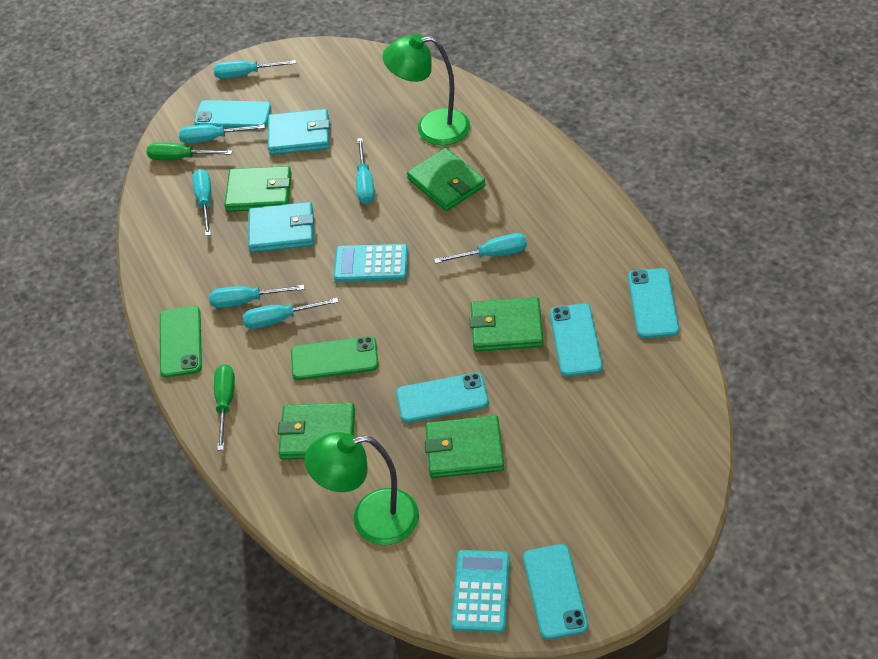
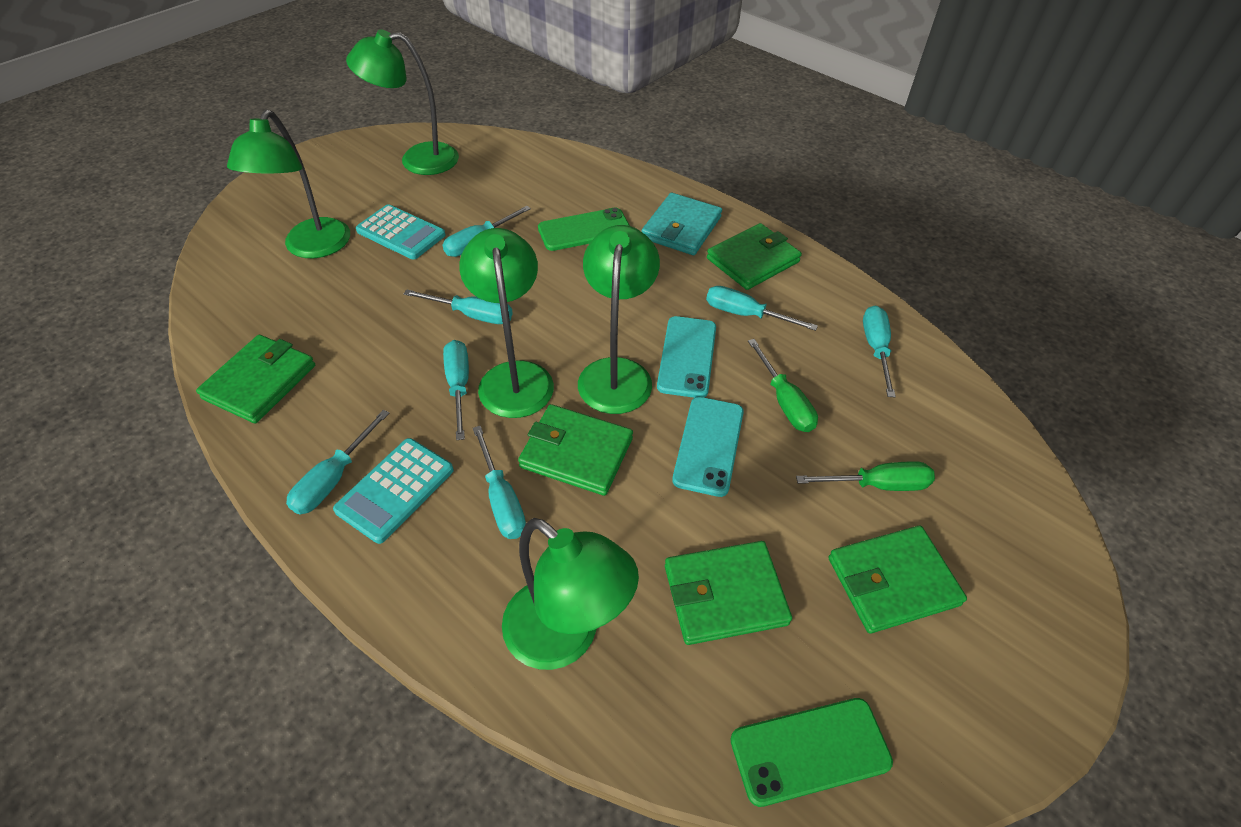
green lamp: 2 -> 5
turquoise phone: 5 -> 2
turquoise wallet: 2 -> 1

